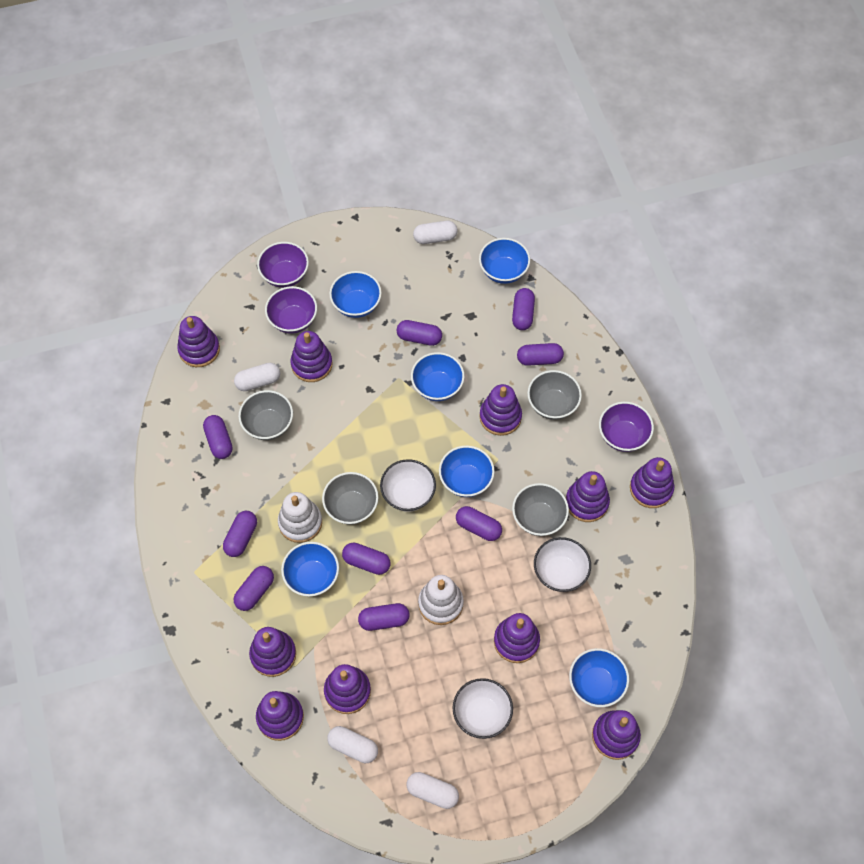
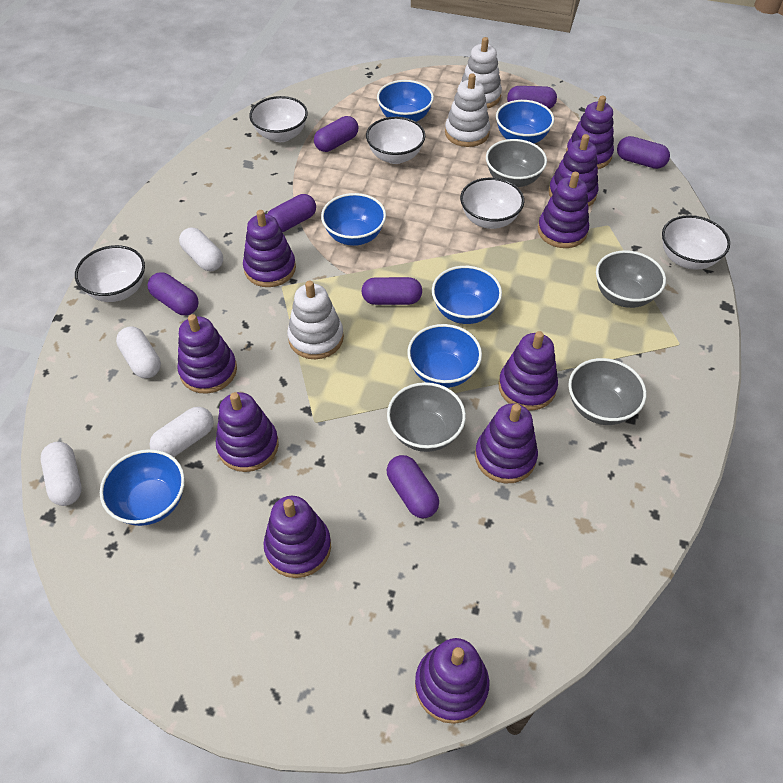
purple bowl: 3 -> 0
purple capsule: 9 -> 7
white bowl: 3 -> 5
white stacking toy: 2 -> 3

